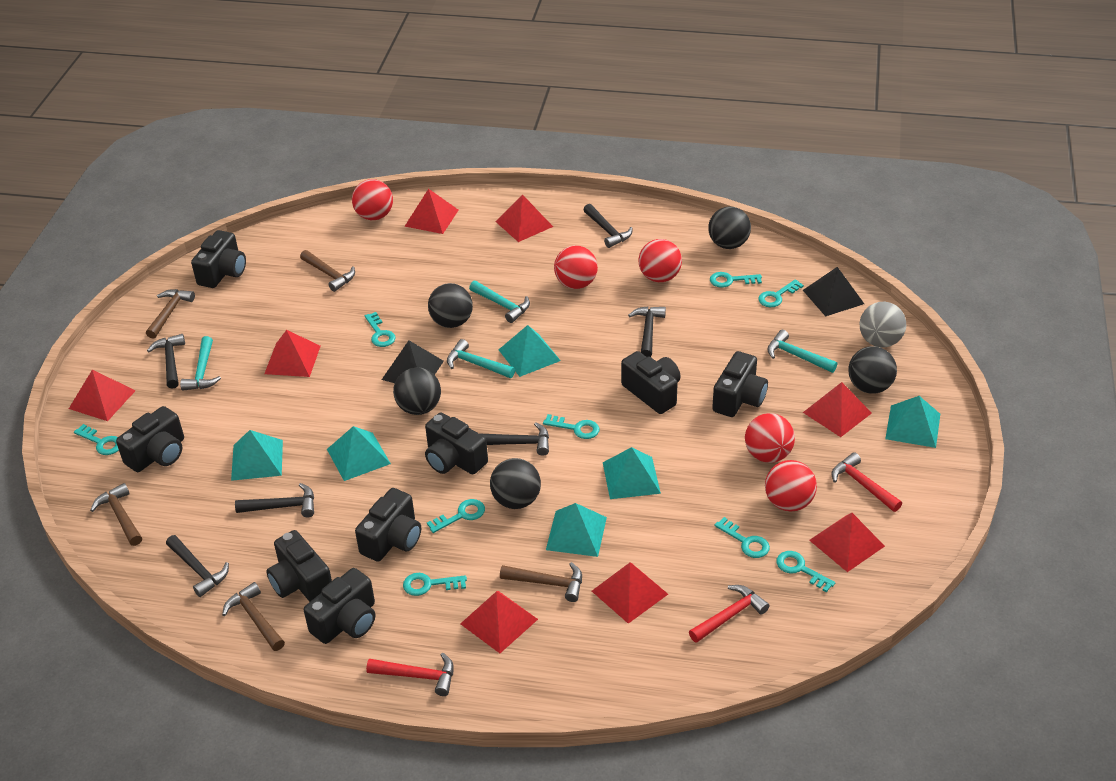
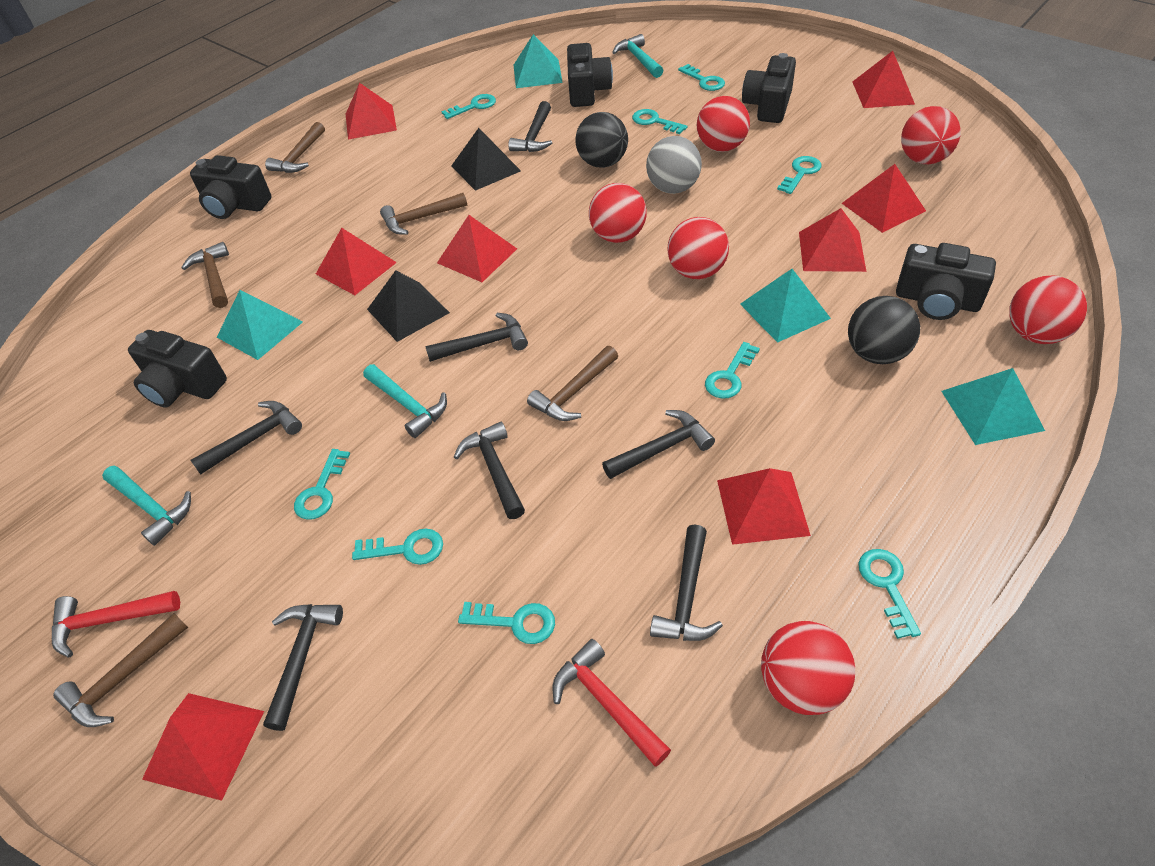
black ball: 5 -> 2
black camera: 8 -> 5
black hammer: 6 -> 7
red ball: 5 -> 6
red hammer: 3 -> 2
turquoise hammer: 4 -> 3
turquoise pyramid: 6 -> 4

